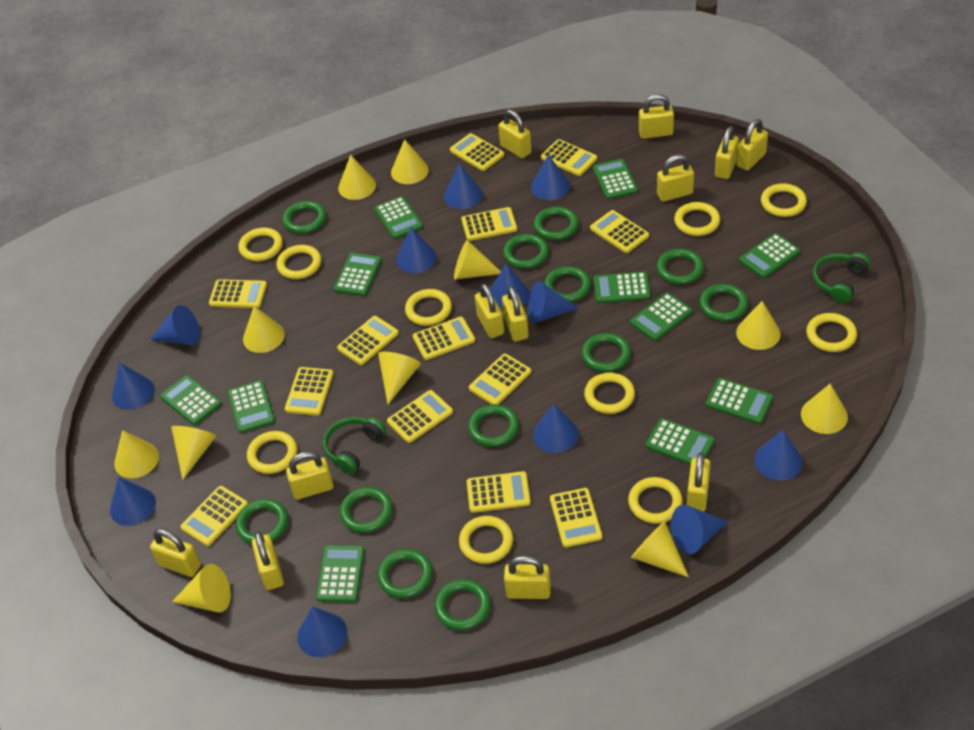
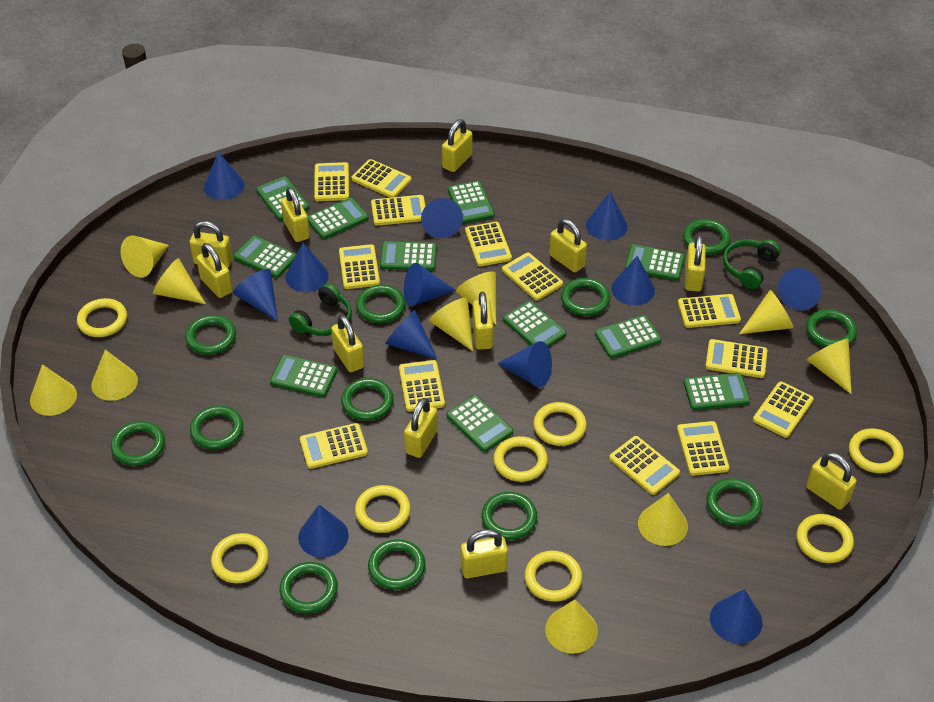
yellow cone: 11 -> 10
yellow padlock: 12 -> 11
yellow ring: 10 -> 8

